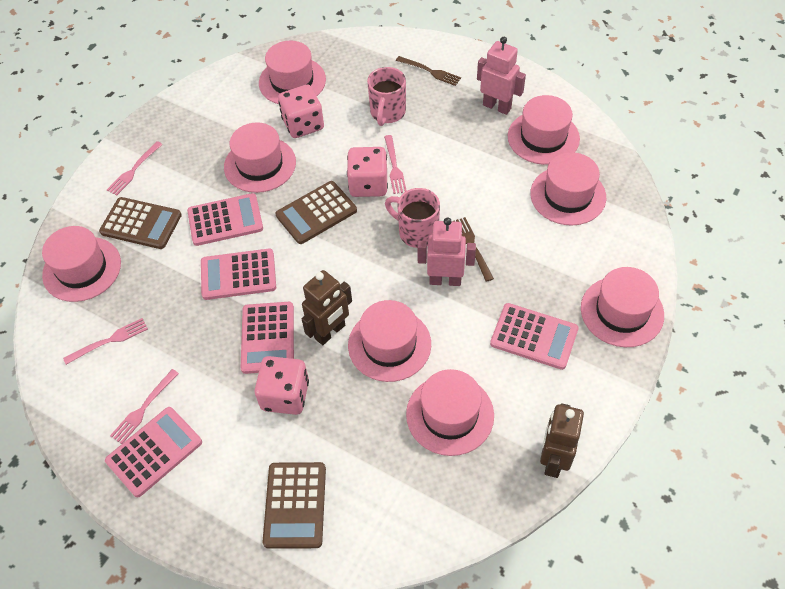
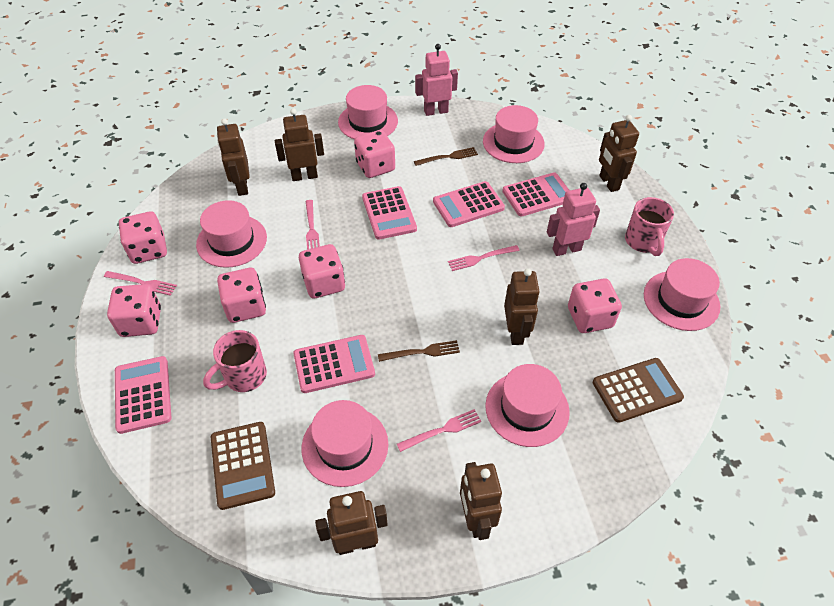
brown calculator: 3 -> 2
brown robot: 2 -> 6
pink dice: 3 -> 6
pink hat: 8 -> 6

